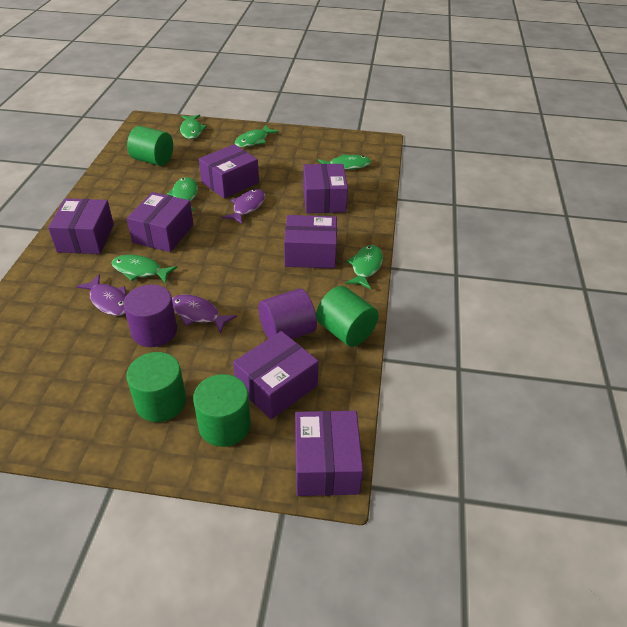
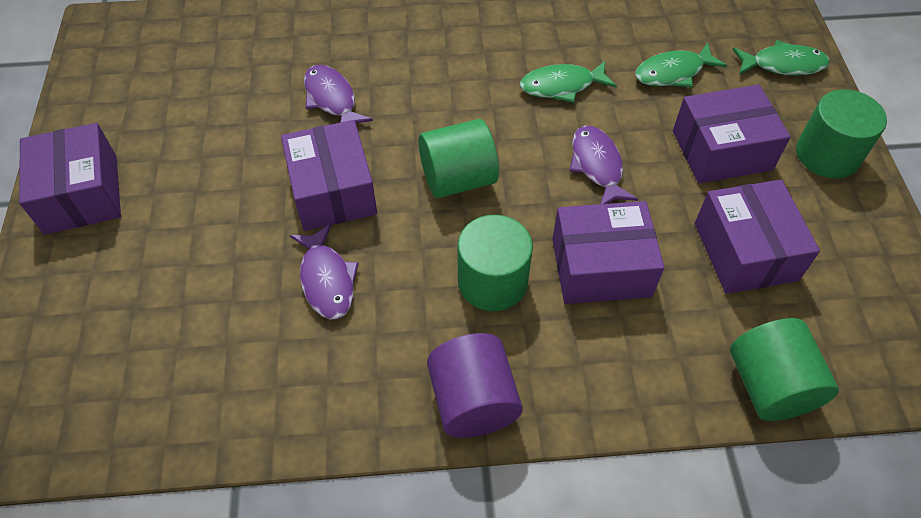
green fish: 6 -> 3
purple box: 7 -> 5
purple cylinder: 2 -> 1

